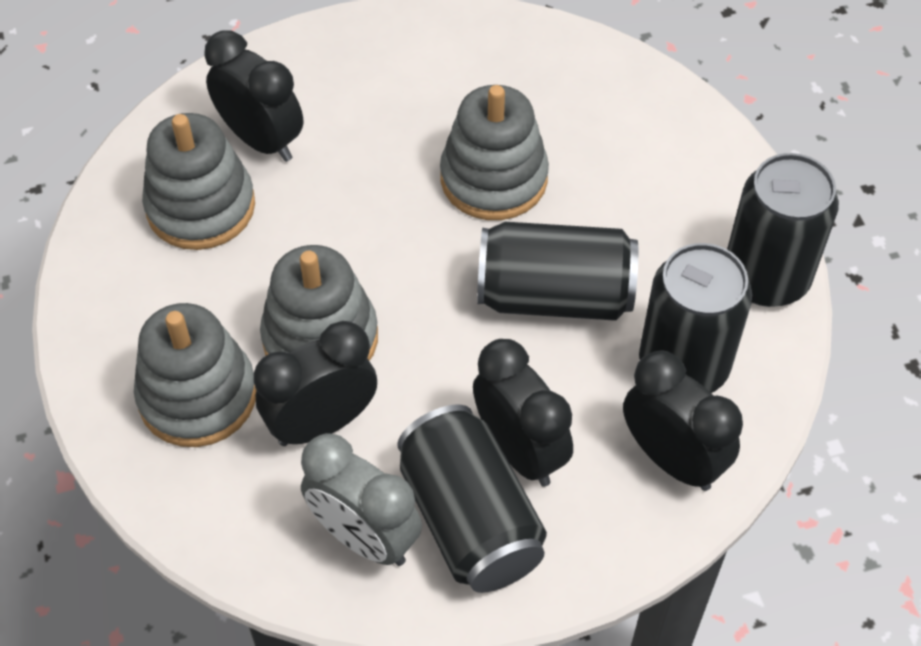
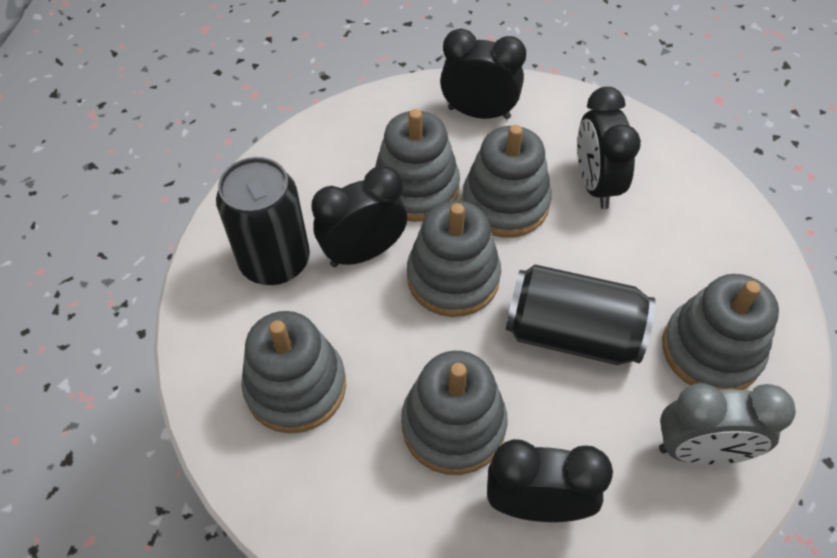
black can: 4 -> 2
grey stacking toy: 4 -> 6

